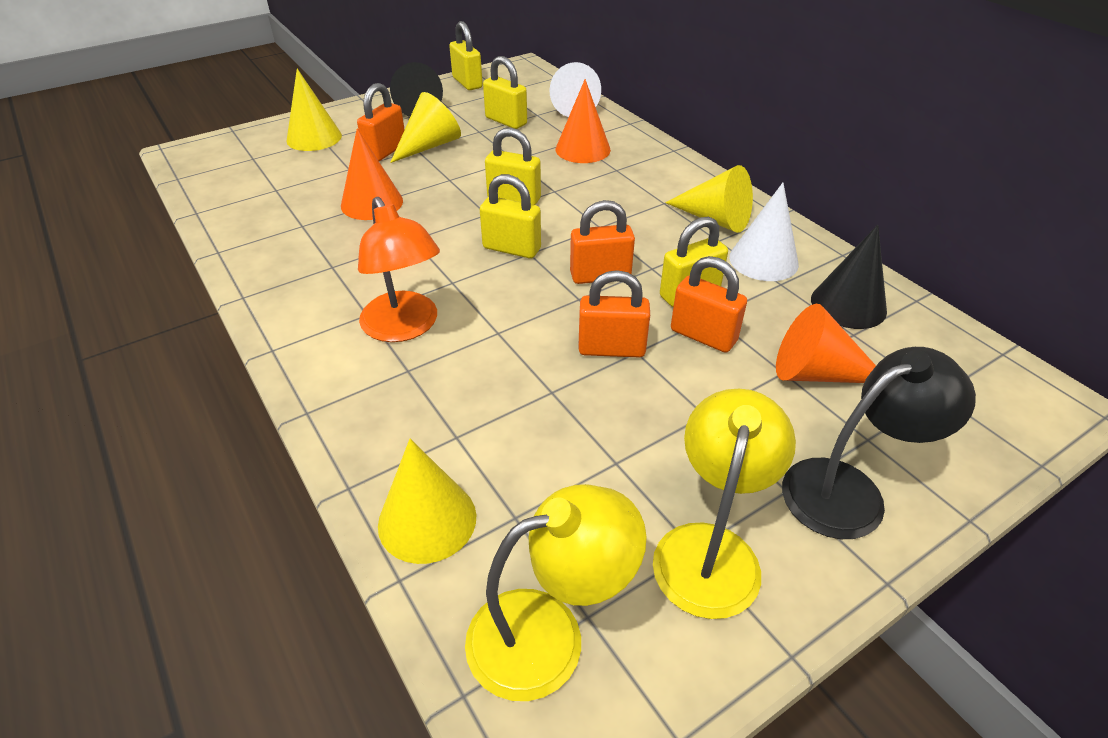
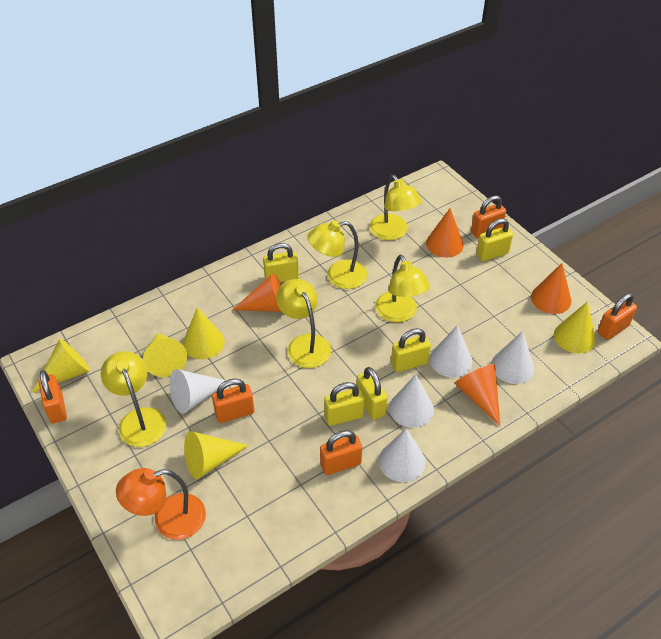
black cone: 2 -> 0
black lamp: 1 -> 0
orange cone: 3 -> 4
orange padlock: 4 -> 5
white cone: 2 -> 5
yellow cone: 4 -> 5
yellow lamp: 2 -> 5

